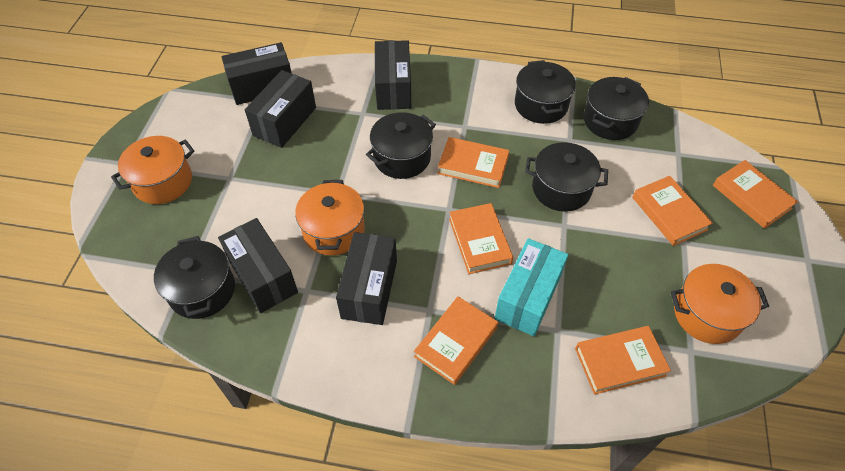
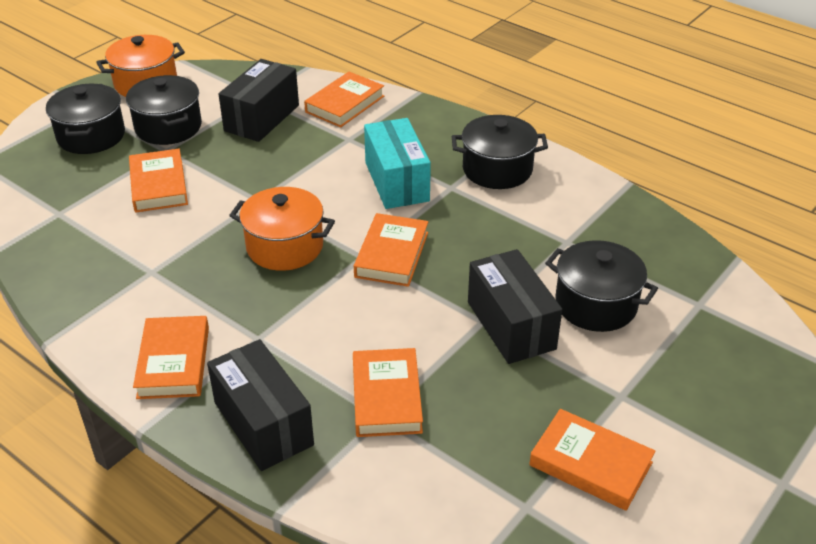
black box: 5 -> 3
black pot: 5 -> 4
orange pot: 3 -> 2

